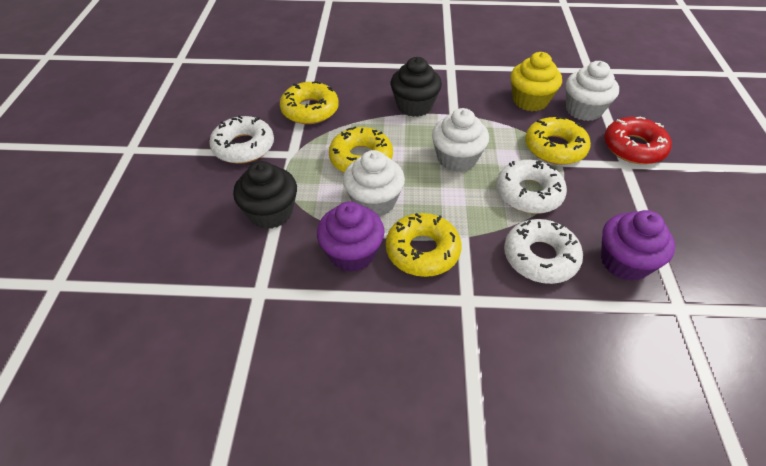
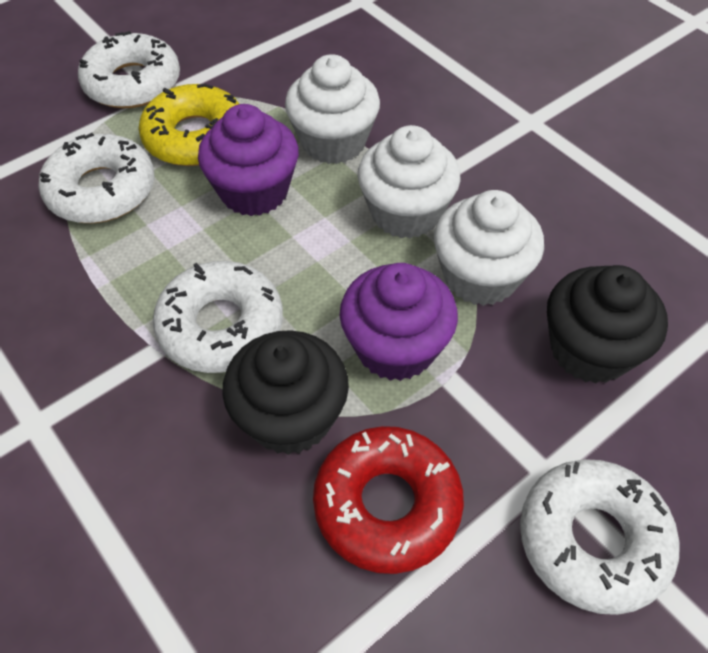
white donut: 3 -> 4
yellow cupcake: 1 -> 0
yellow donut: 4 -> 1

